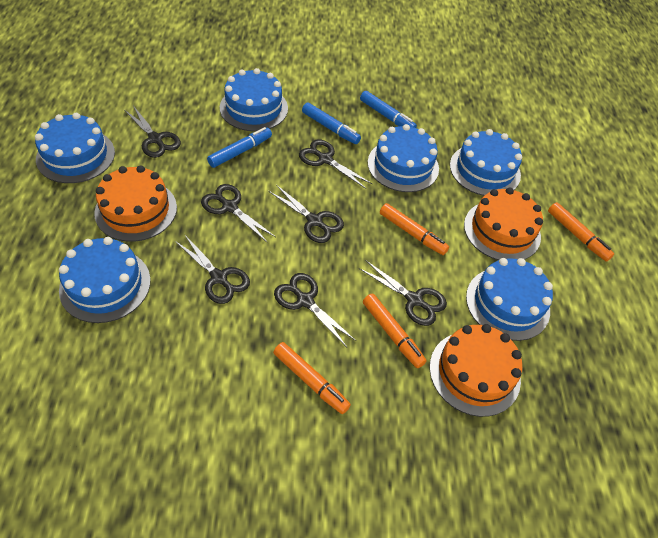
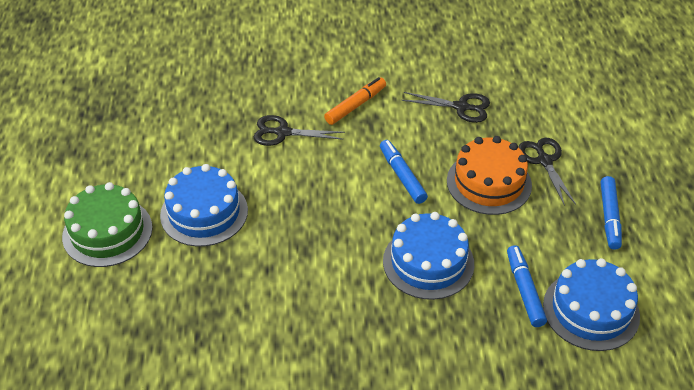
black scissors: 7 -> 3
blue cake: 6 -> 3
green cake: 0 -> 1
orange cake: 3 -> 1
orange marker: 4 -> 1

